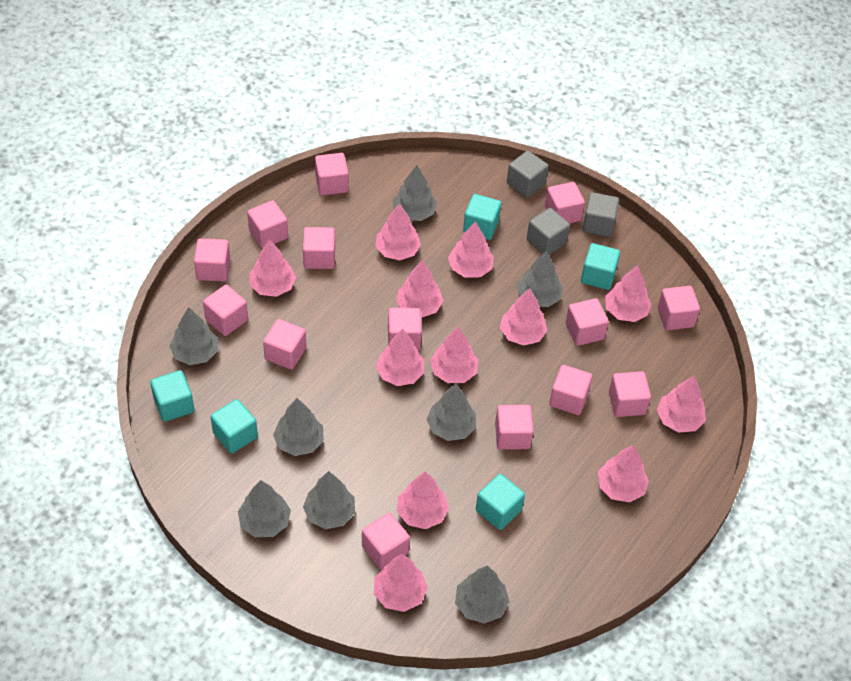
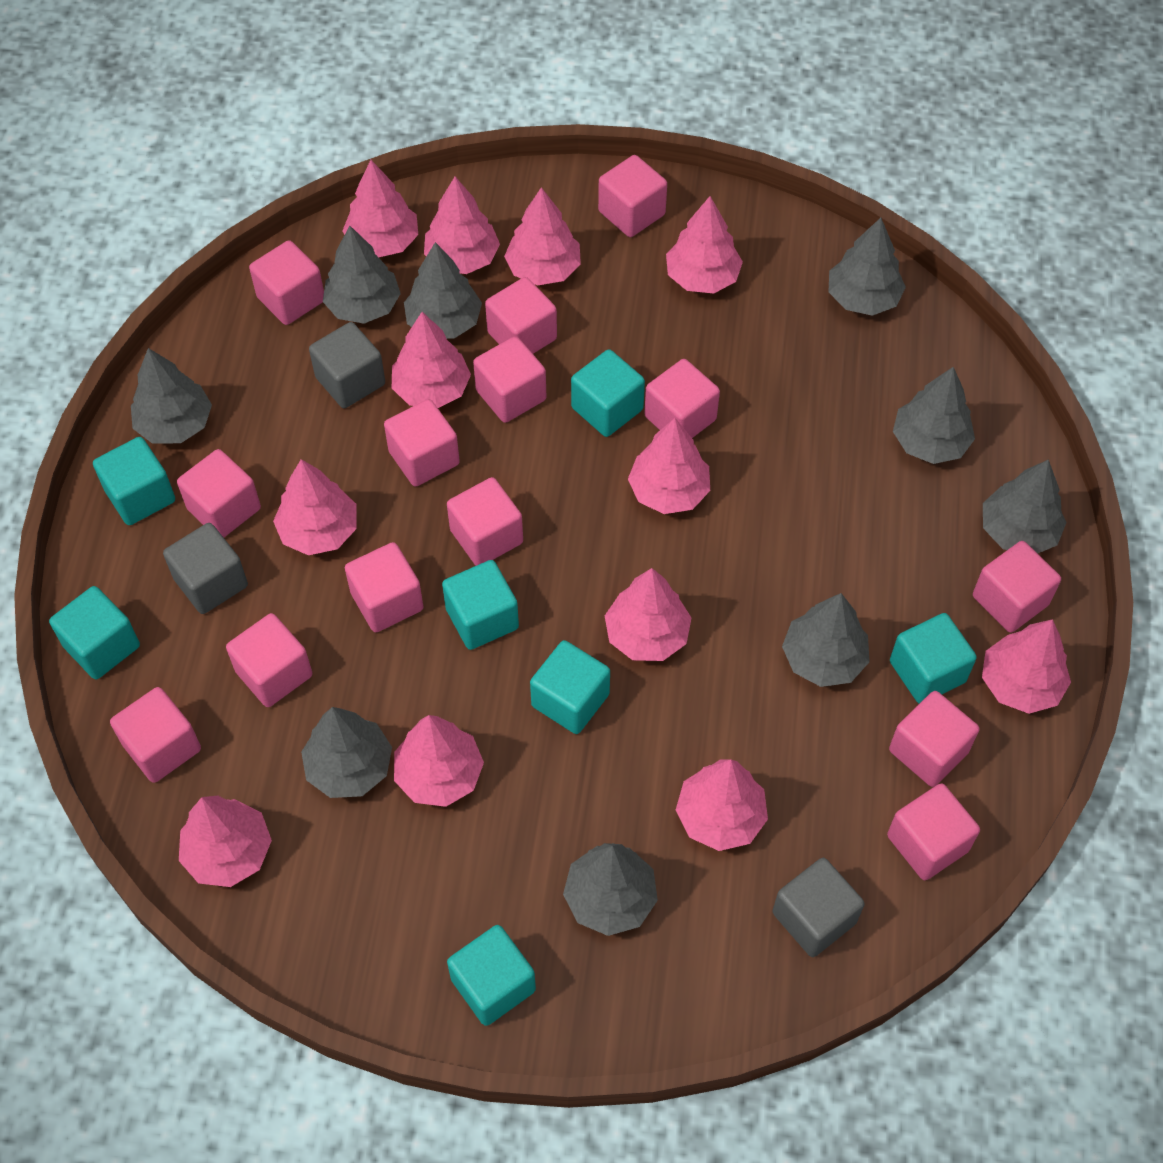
grey tree: 8 -> 9
turquoise cube: 5 -> 7

